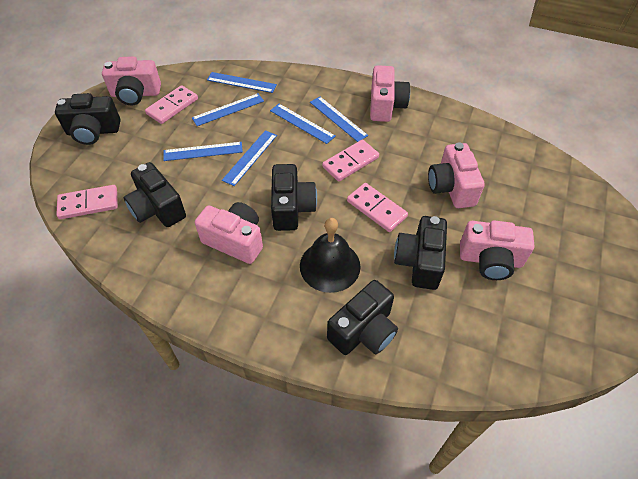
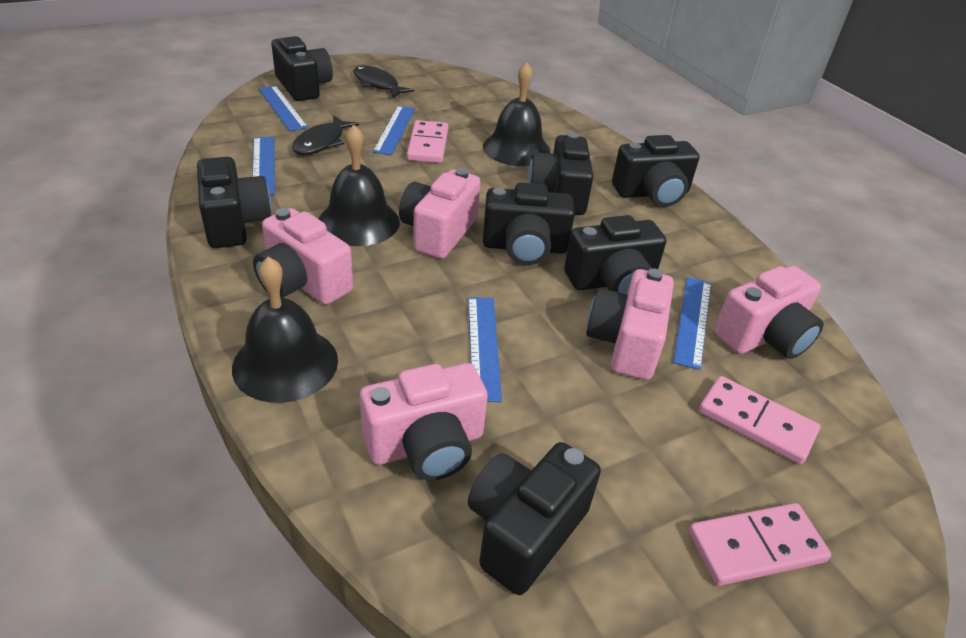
black bell: 1 -> 3
black camera: 5 -> 7
black fish: 0 -> 2
blue ruler: 6 -> 5
pink domino: 4 -> 3

